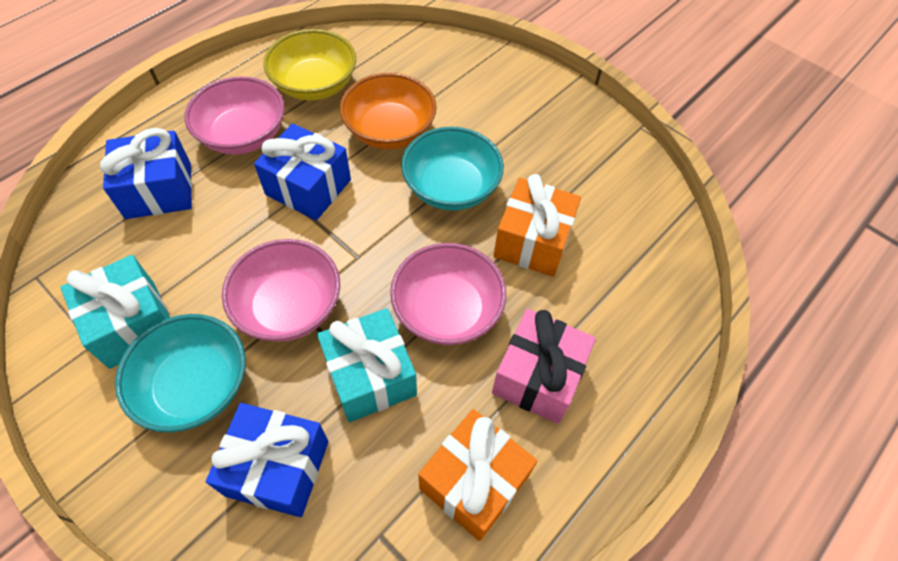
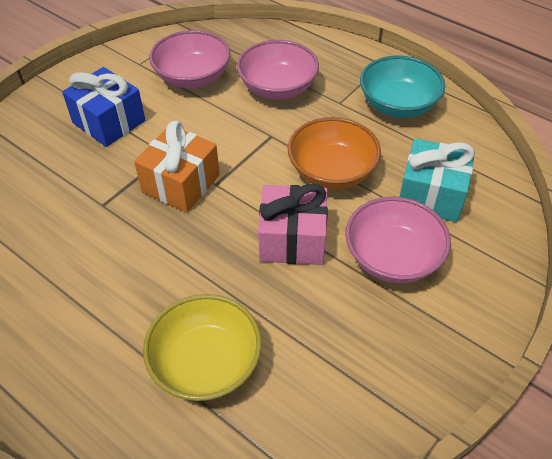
blue gift: 3 -> 1
orange gift: 2 -> 1
turquoise bowl: 2 -> 1
turquoise gift: 2 -> 1

